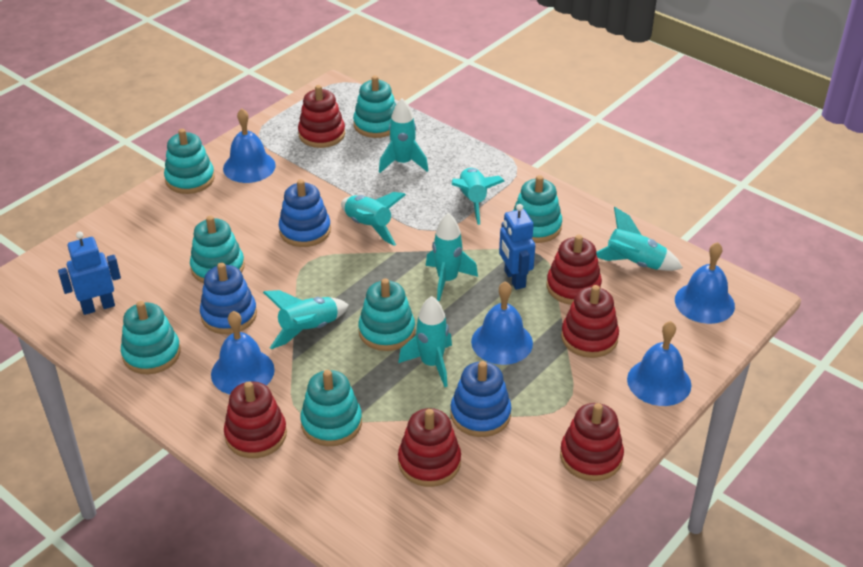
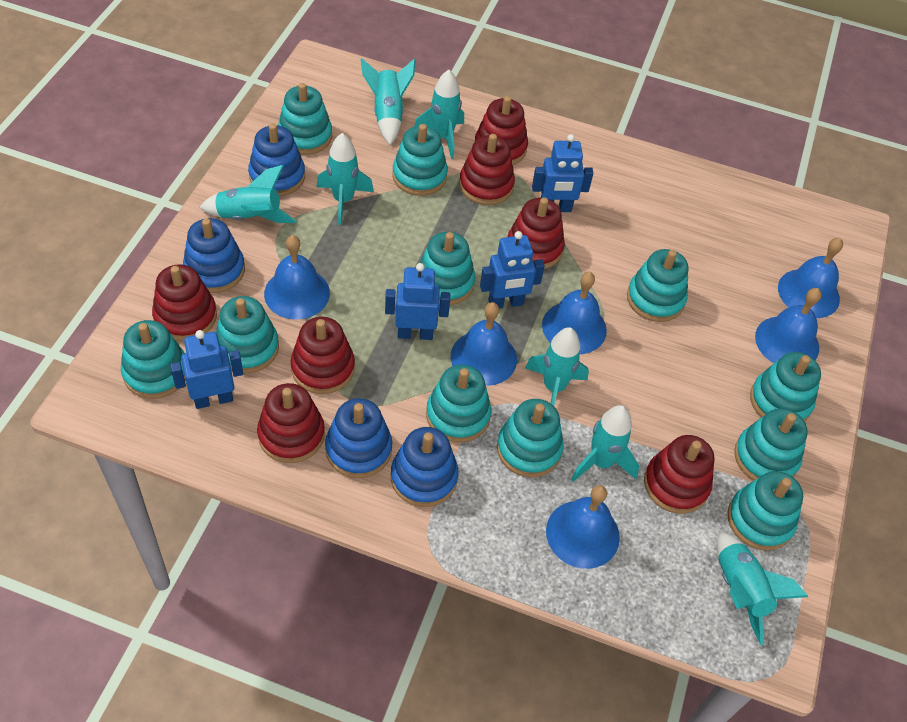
blue bell: 5 -> 6
blue robot: 2 -> 4
blue stacking toy: 3 -> 4
red stacking toy: 6 -> 7
turquoise stacking toy: 7 -> 11

